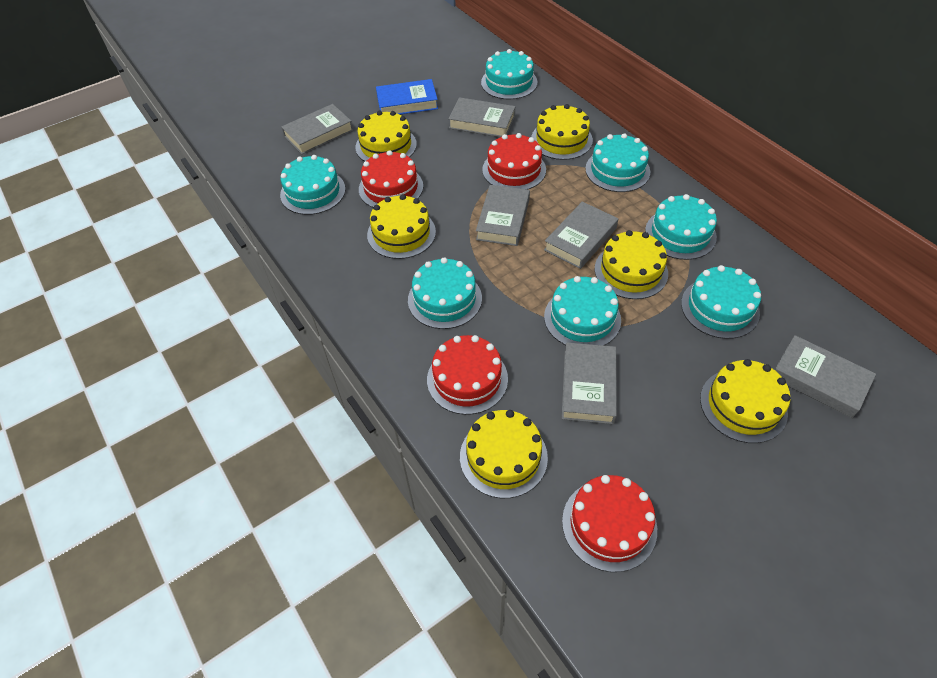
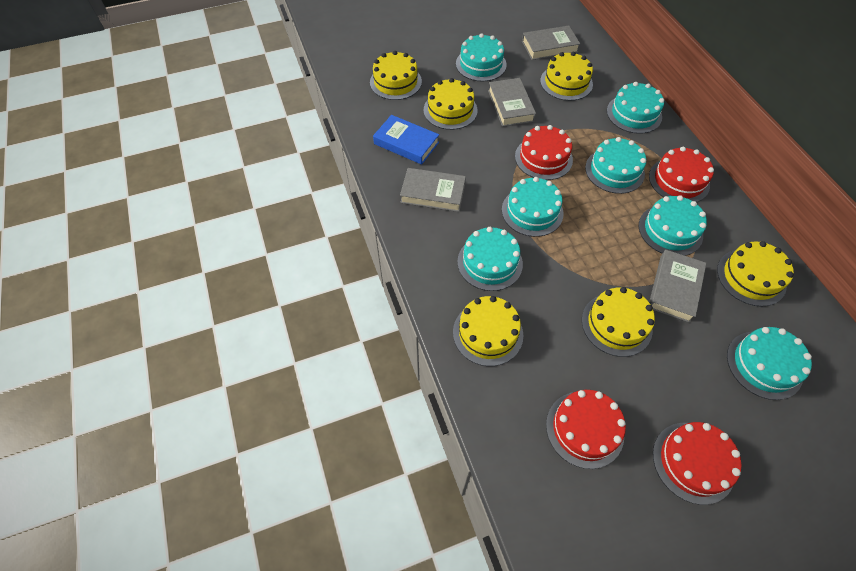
grey book: 6 -> 4

